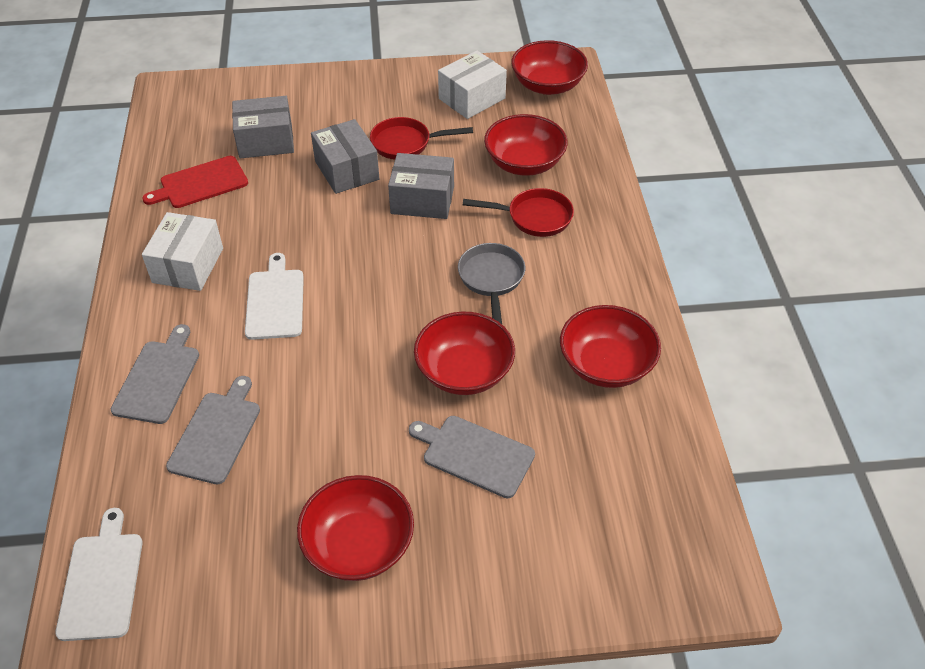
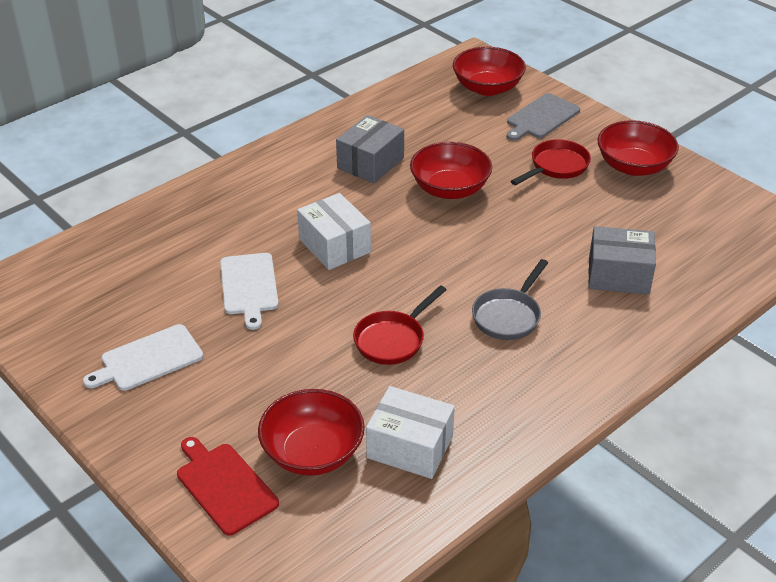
grey box: 3 -> 2
grey cutting board: 3 -> 1
red bowl: 5 -> 4

